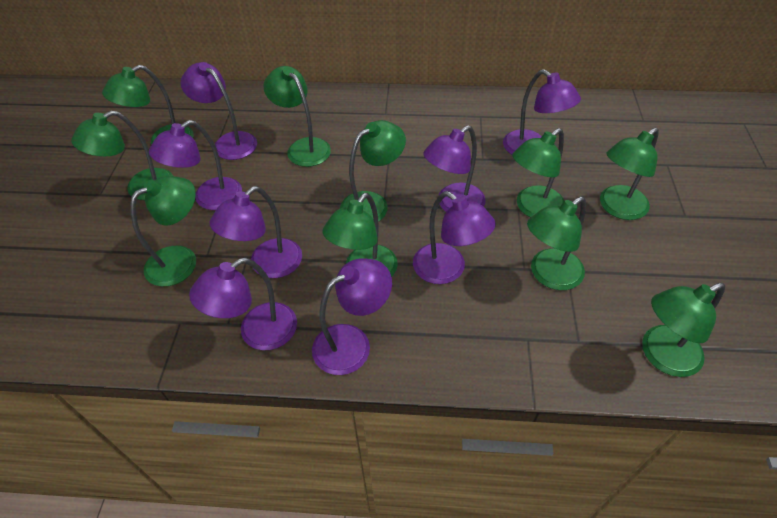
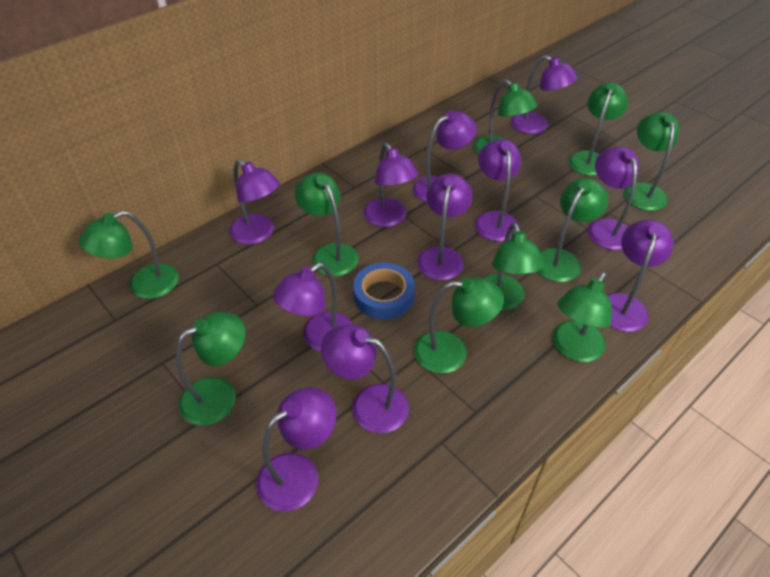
blue tape: 0 -> 1
purple lamp: 8 -> 11

